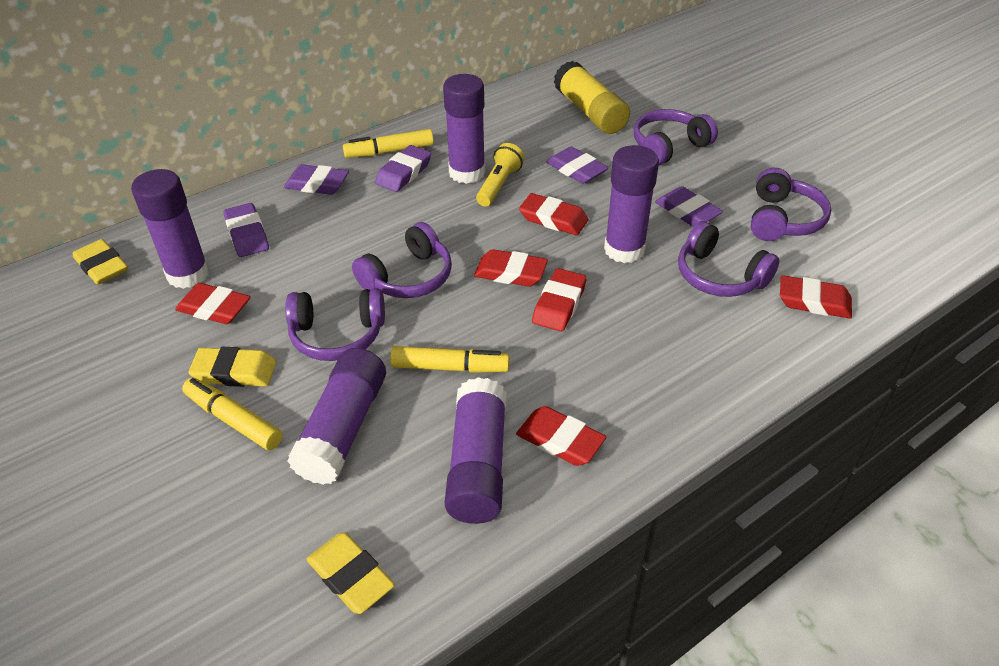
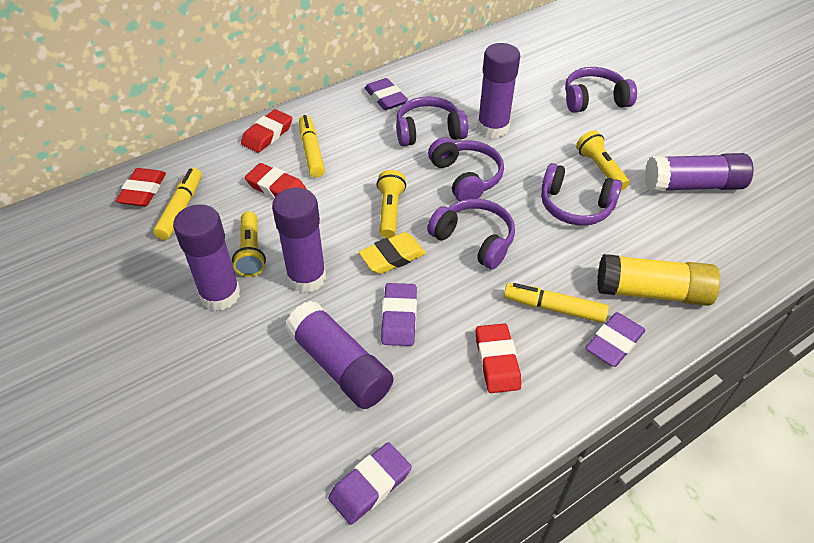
purple eraser: 5 -> 4
red eraser: 6 -> 4
yellow eraser: 3 -> 1
yellow flashlight: 1 -> 3

